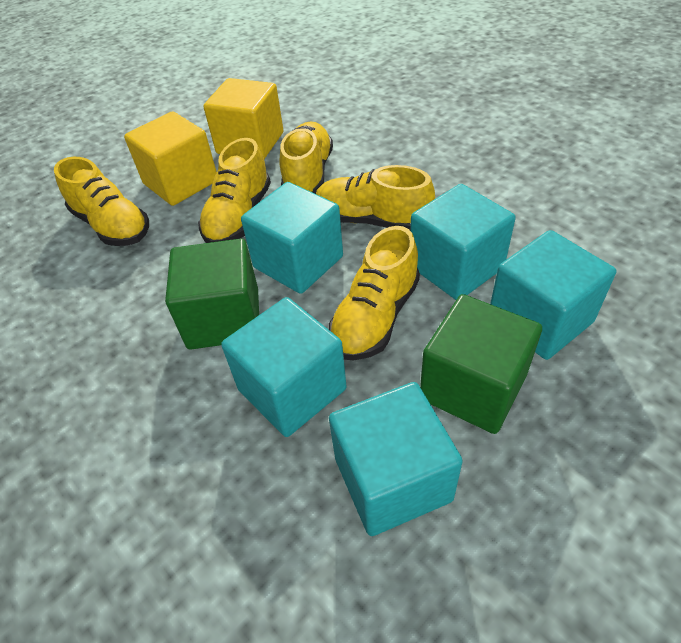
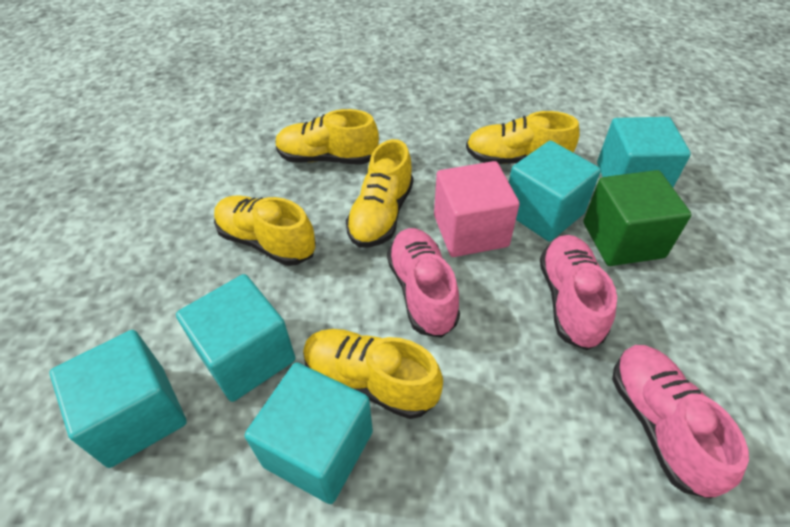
green cube: 2 -> 1
pink cube: 0 -> 1
pink shoe: 0 -> 3
yellow cube: 2 -> 0

